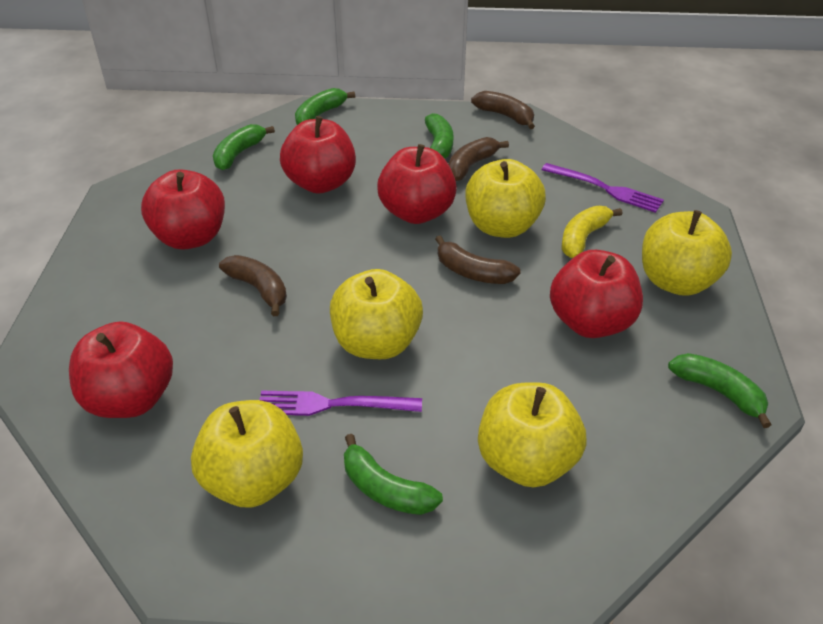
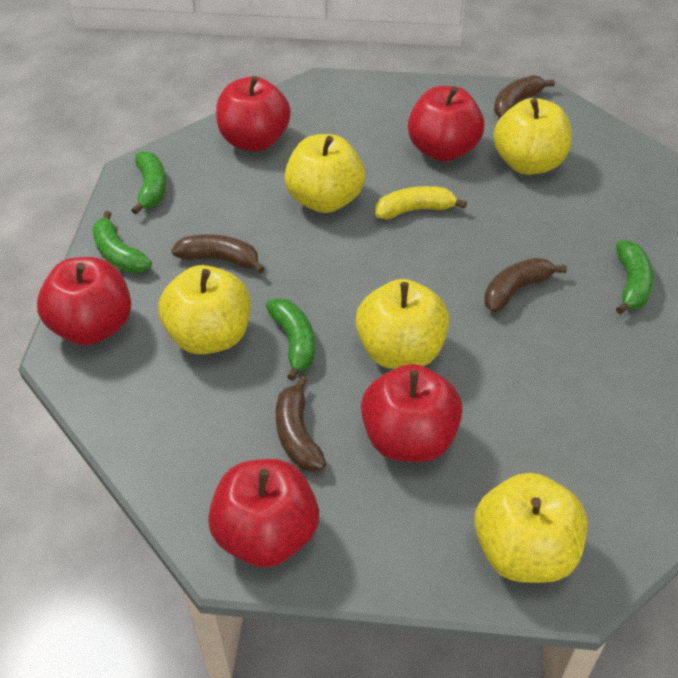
green banana: 5 -> 4
purple fork: 2 -> 0

